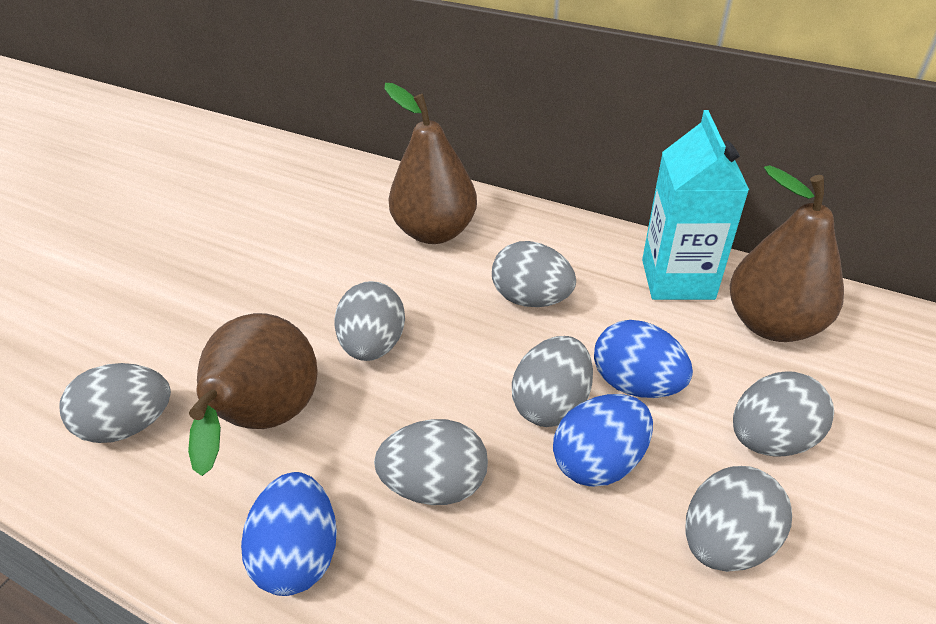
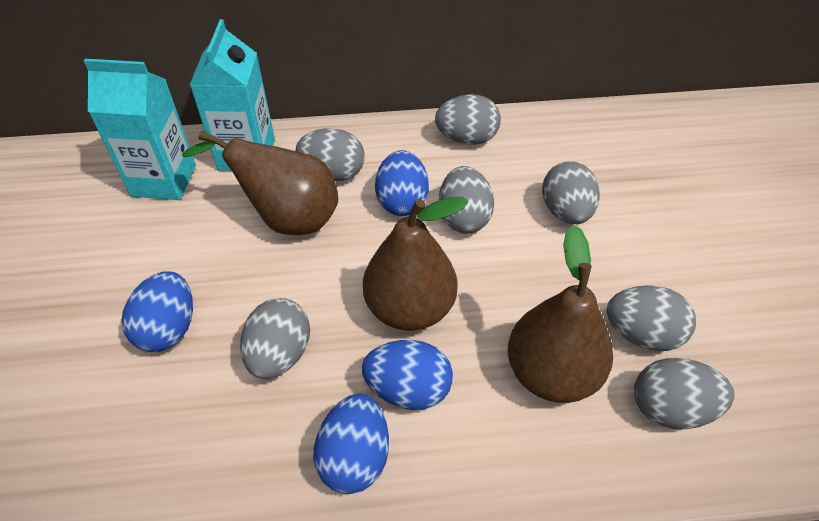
blue egg: 3 -> 4
turquoise carton: 1 -> 2

